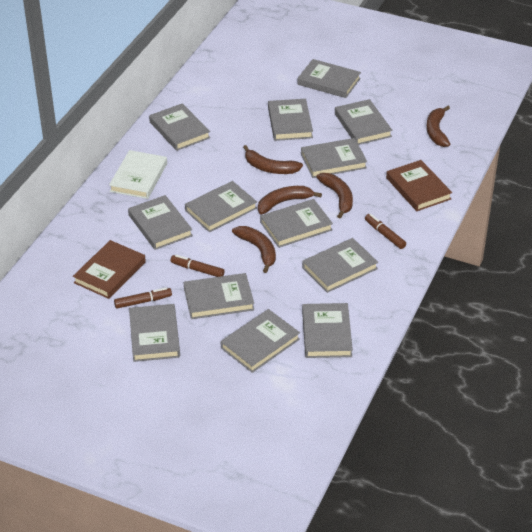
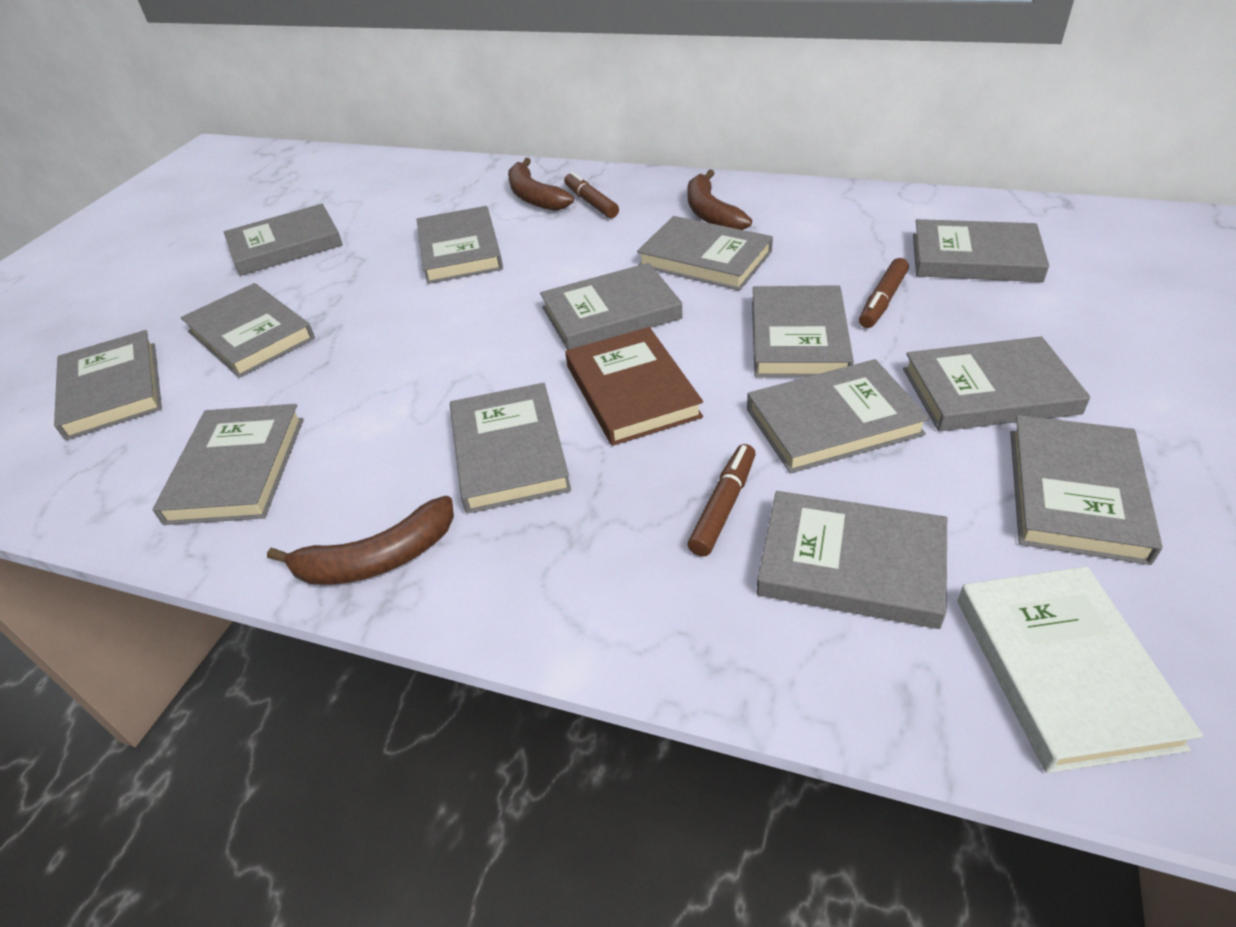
brown banana: 5 -> 3
brown book: 2 -> 1
grey book: 13 -> 14

